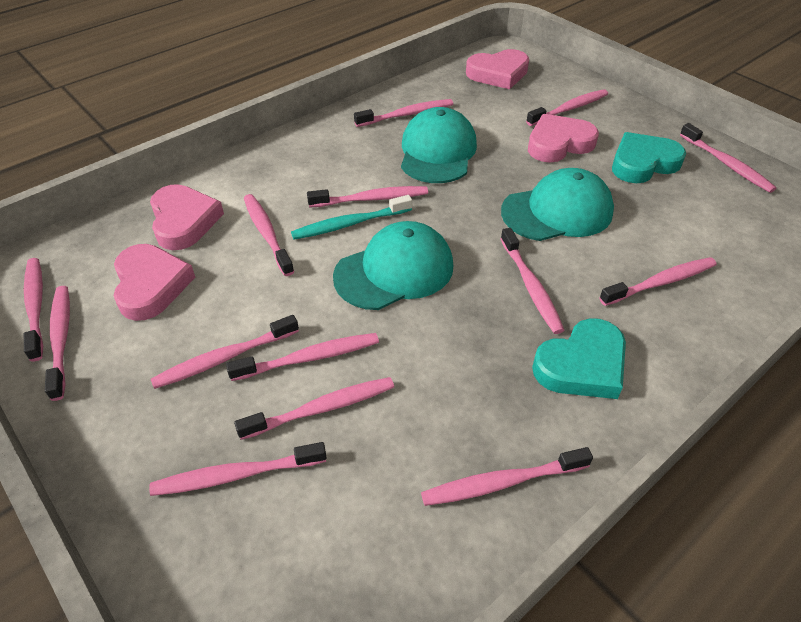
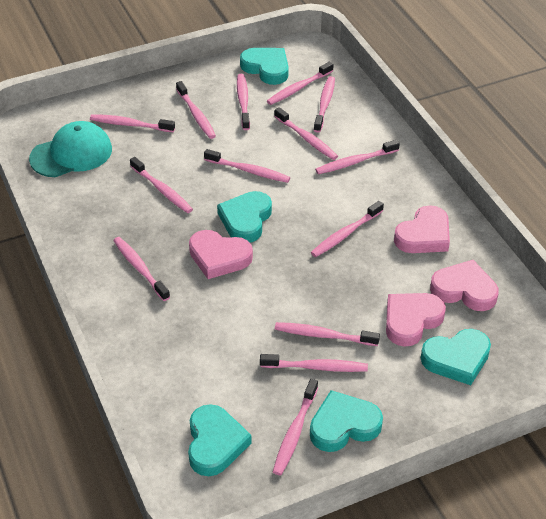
turquoise cap: 3 -> 1
turquoise heart: 2 -> 5
turquoise toothbrush: 1 -> 0

